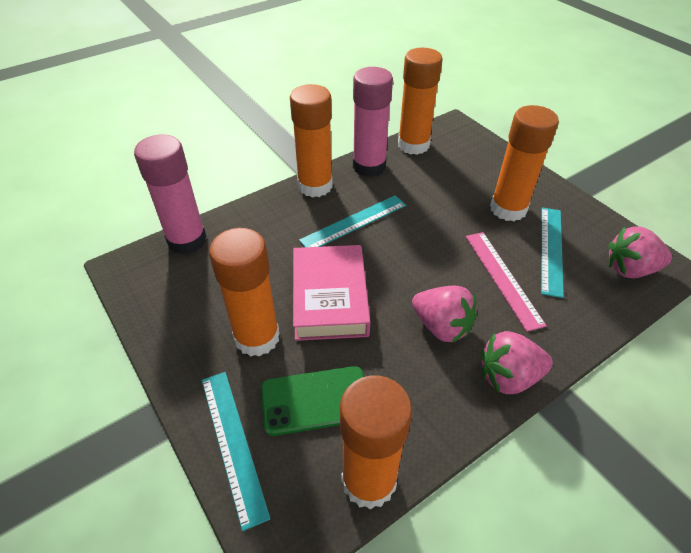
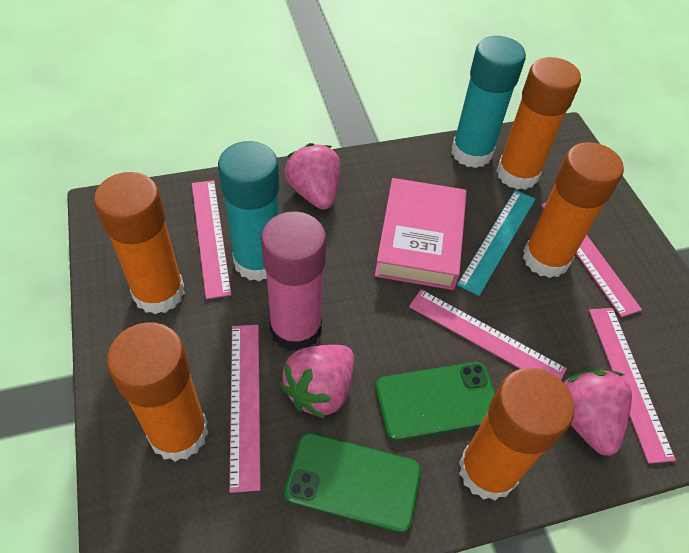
green phone: 1 -> 2
pink glue stick: 2 -> 1
pink ruler: 1 -> 5
turquoise glue stick: 0 -> 2
turquoise ruler: 3 -> 1

